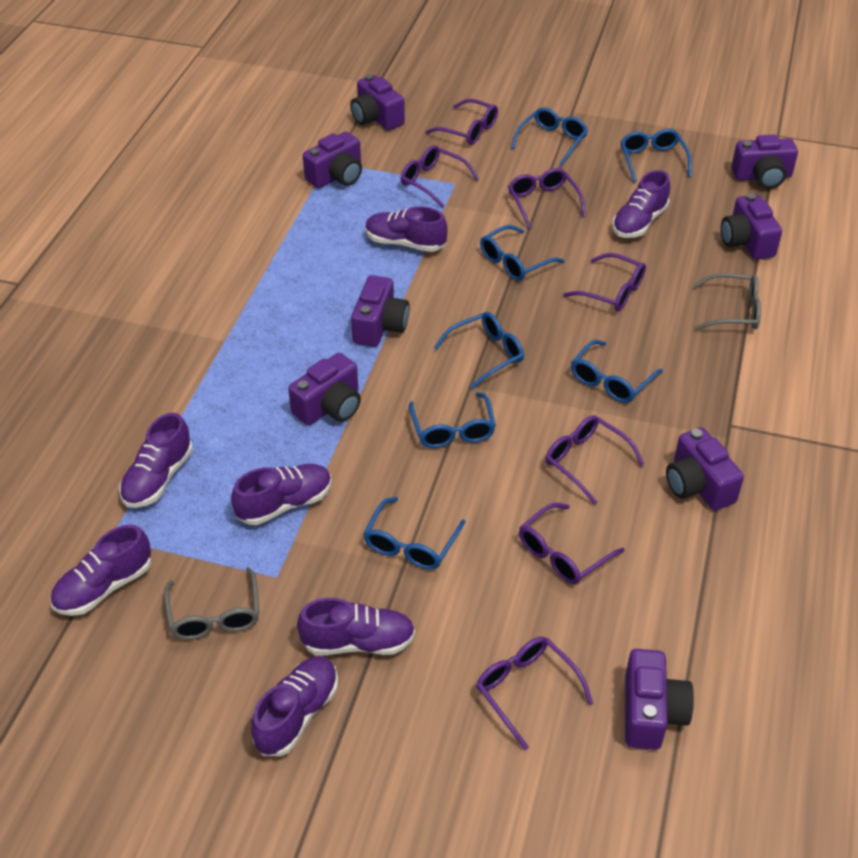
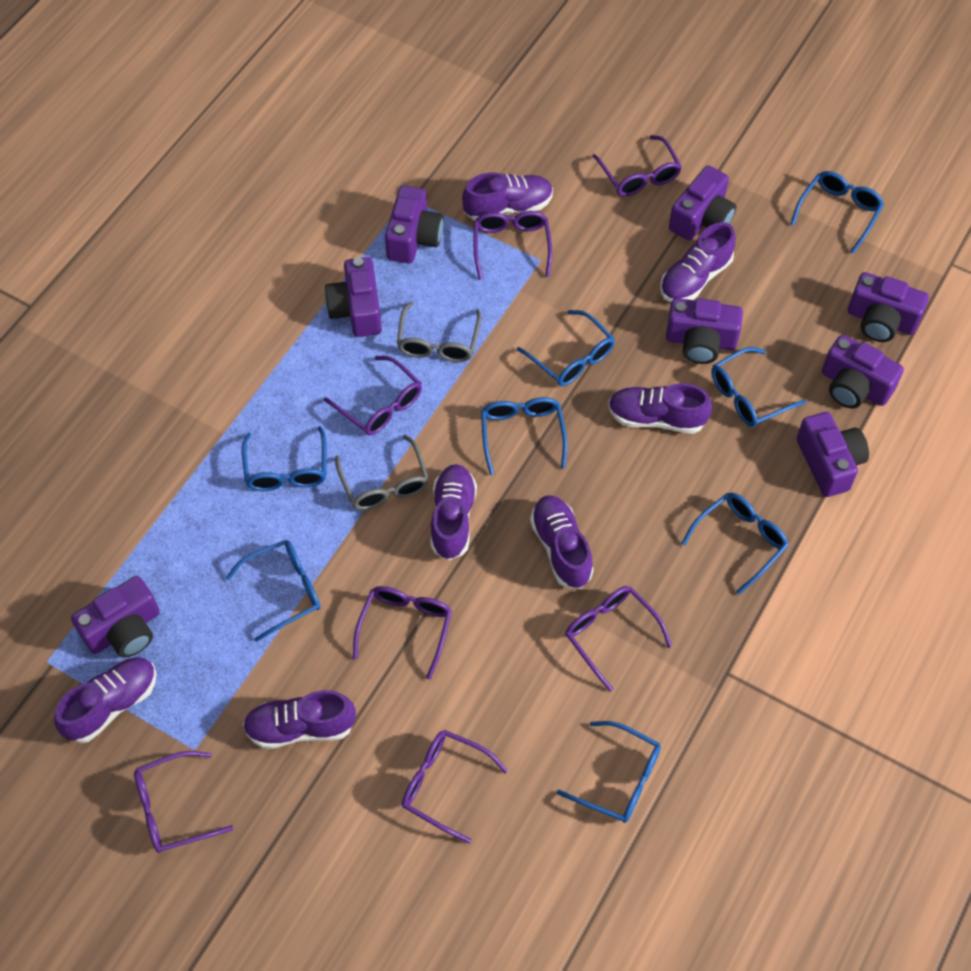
blue glasses: 7 -> 8

